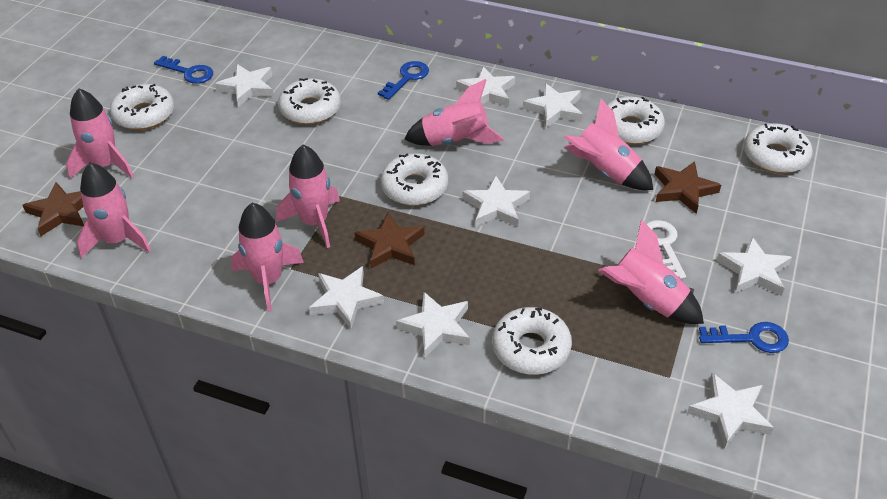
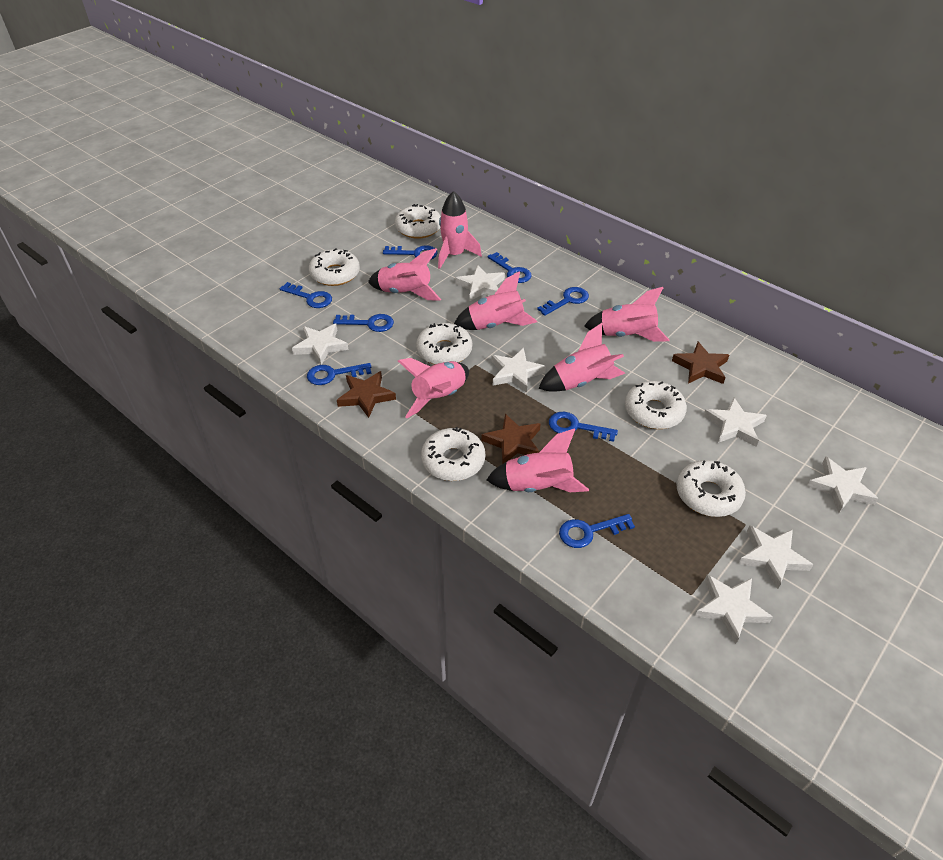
blue key: 3 -> 8
white key: 1 -> 0
white star: 8 -> 7

